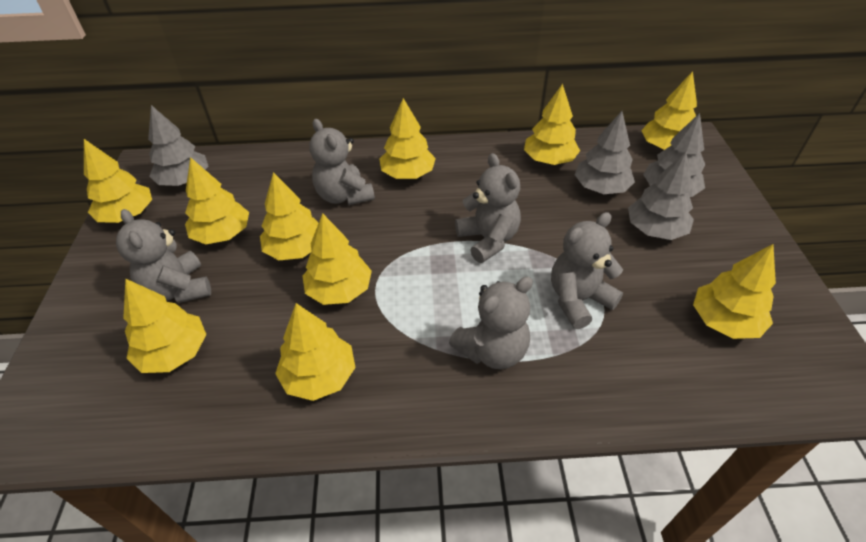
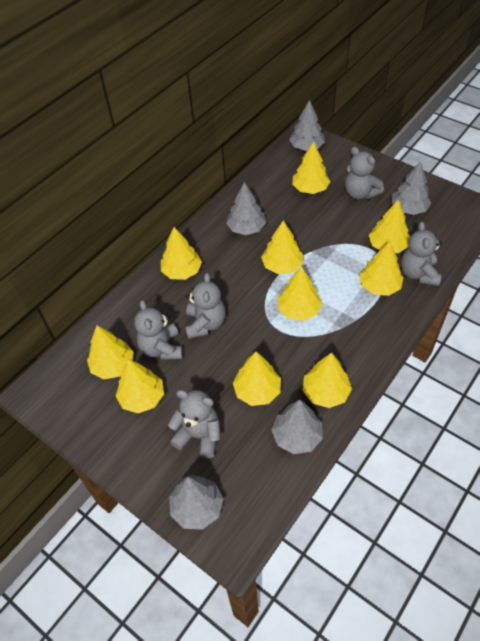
grey tree: 4 -> 5

